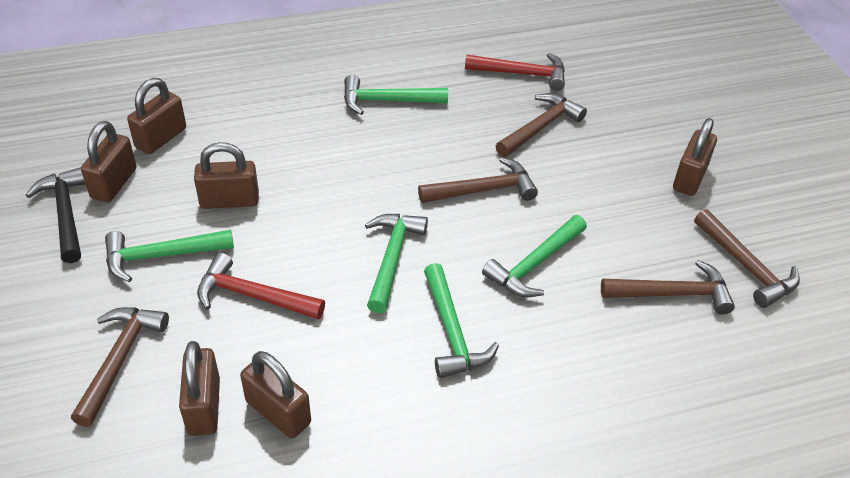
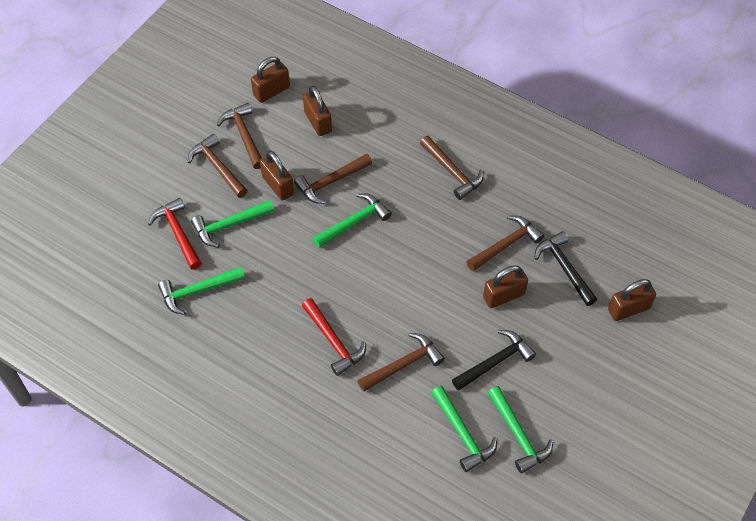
black hammer: 1 -> 2
brown hammer: 5 -> 6
brown padlock: 6 -> 5

